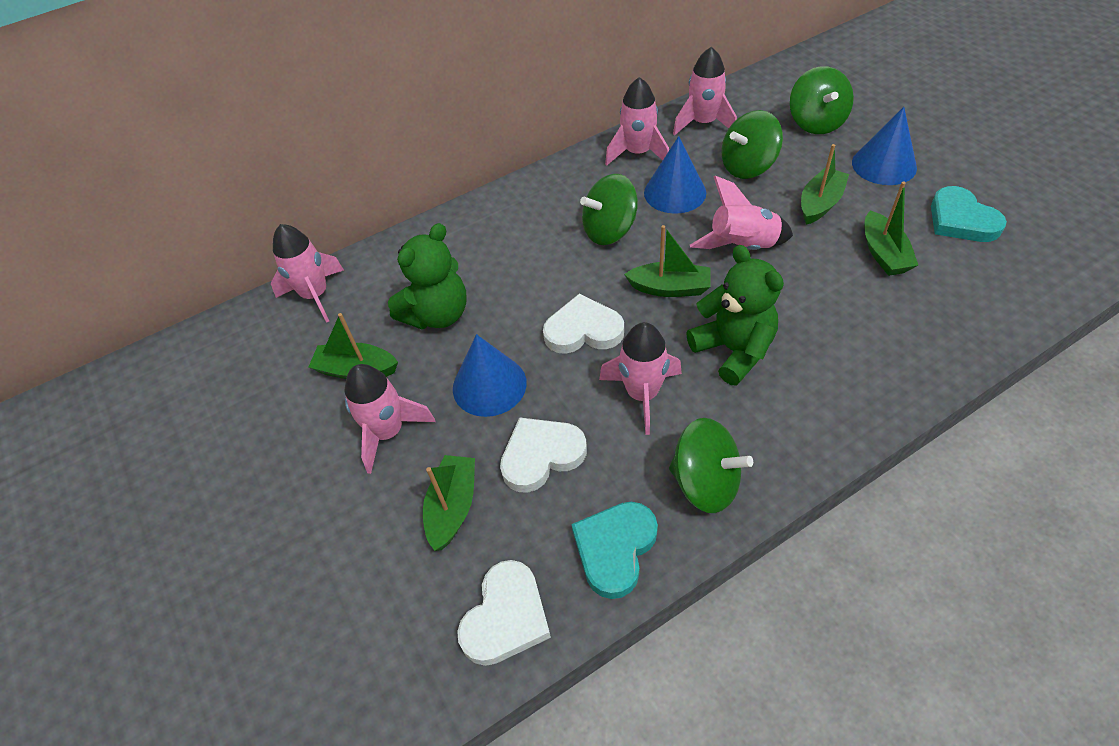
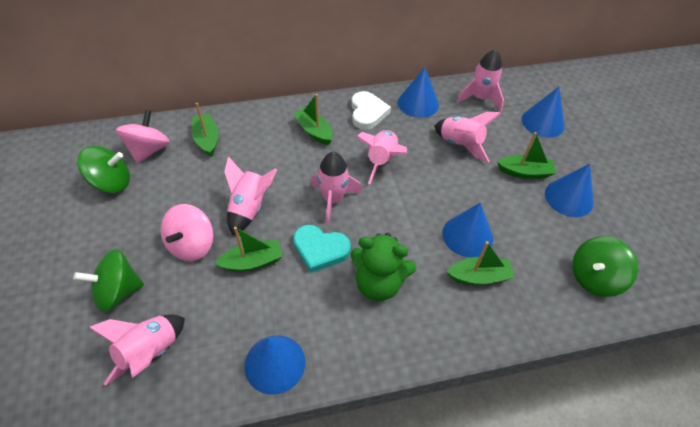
blue cone: 3 -> 5
green spinning top: 4 -> 3
green teddy bear: 2 -> 1
pink spinning top: 0 -> 2
turquoise heart: 2 -> 1
white heart: 3 -> 1

